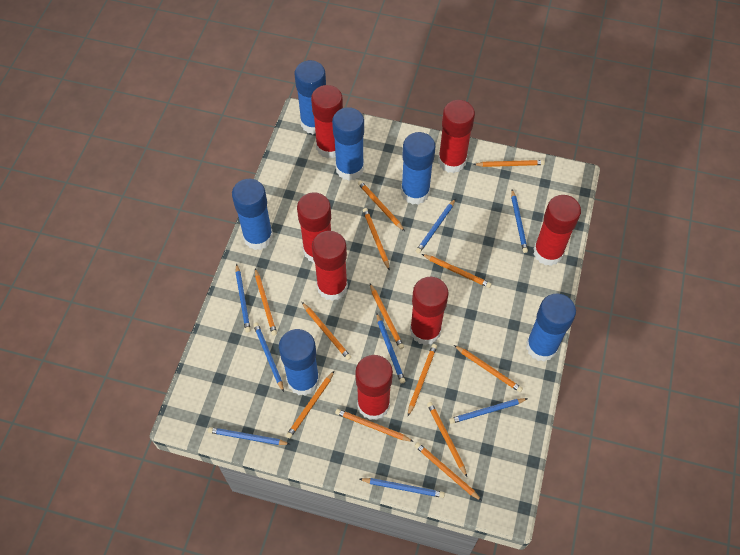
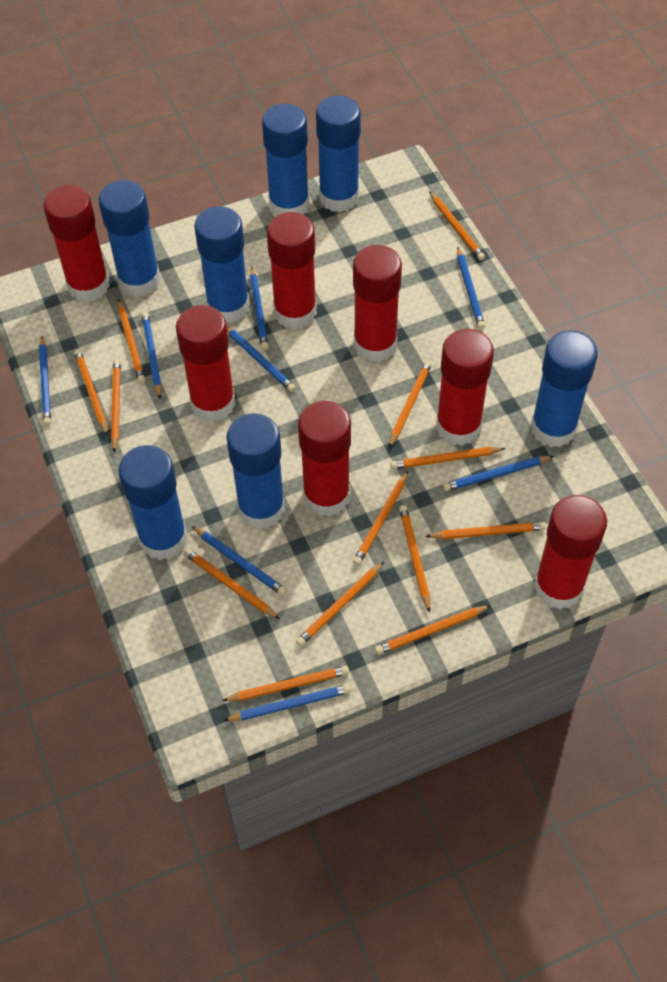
blue glue stick: 6 -> 7

